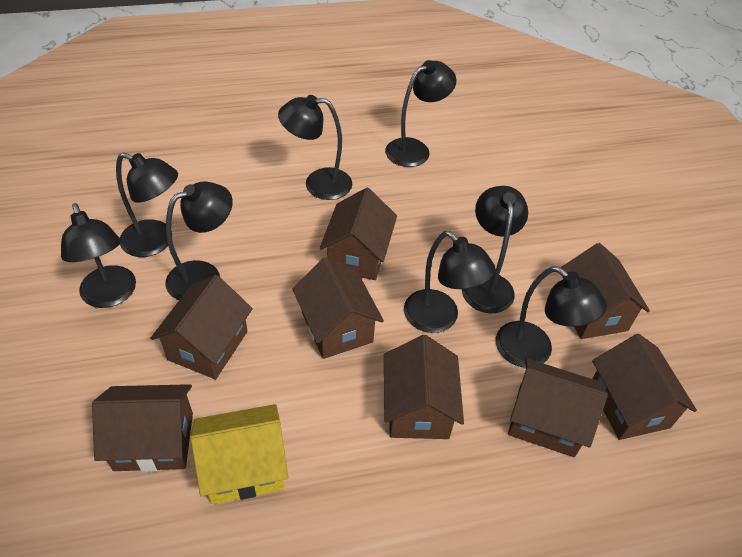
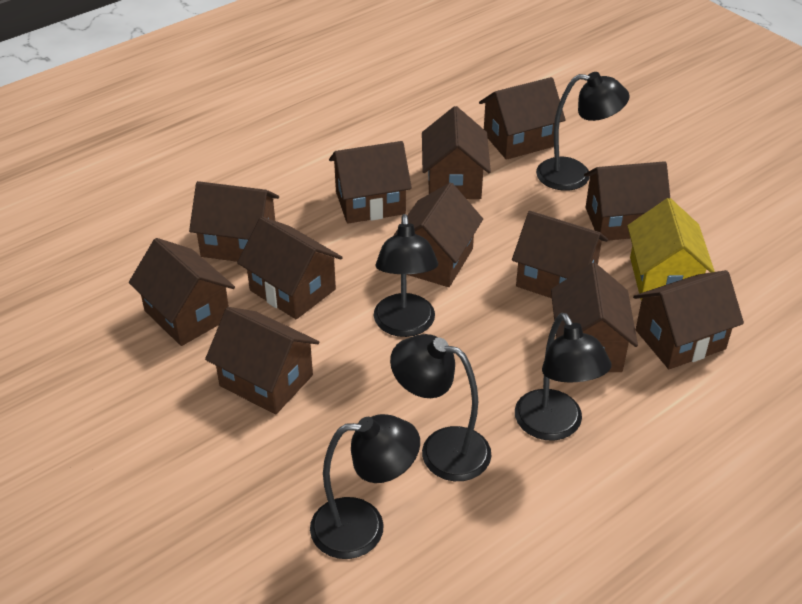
black lamp: 8 -> 5
brown house: 8 -> 12

